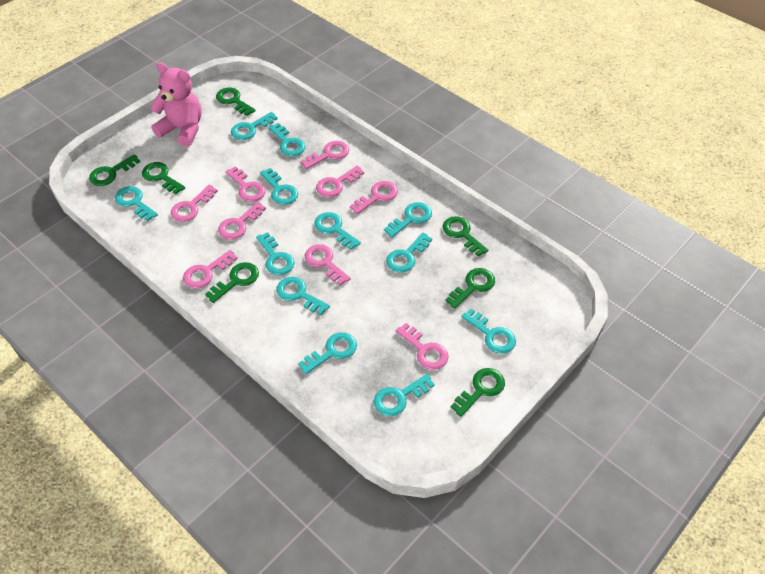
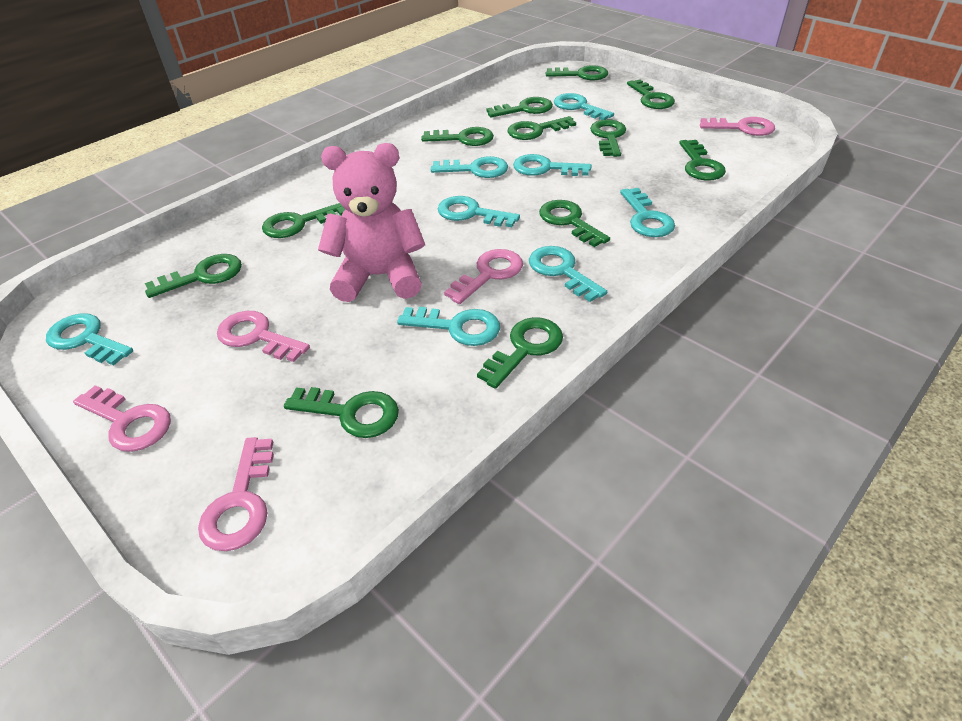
green key: 7 -> 12
pink key: 9 -> 5
turquoise key: 12 -> 8

